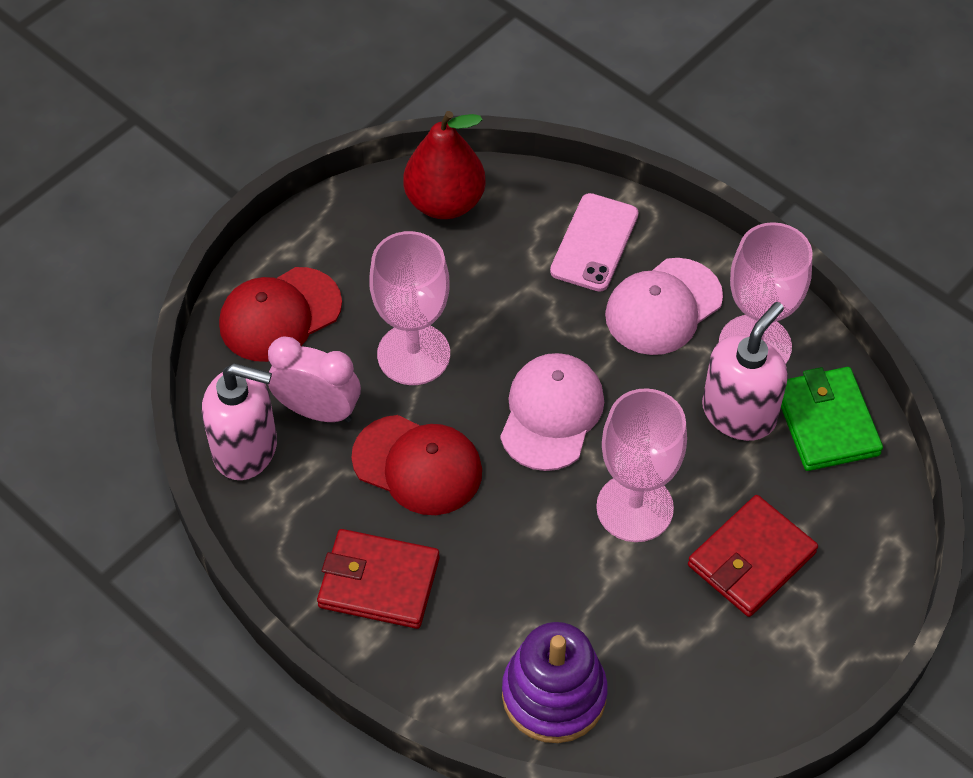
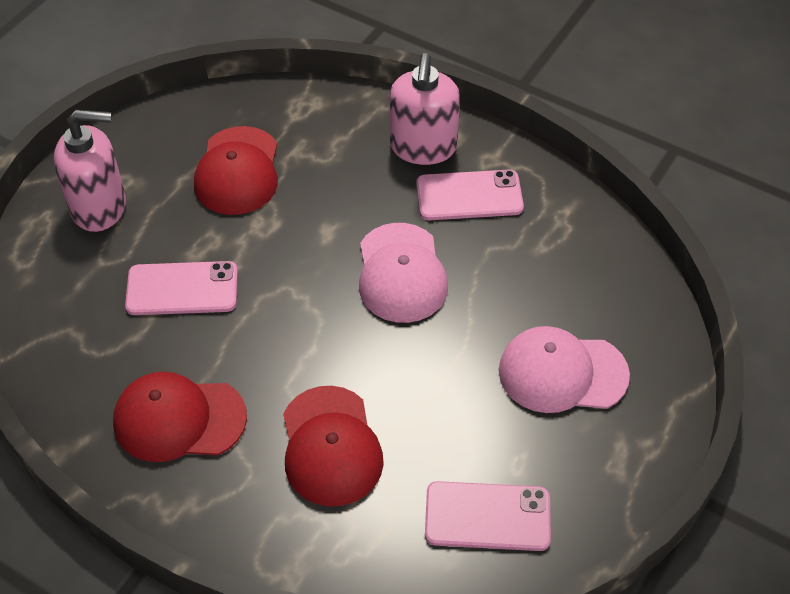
green wallet: 1 -> 0
pink clock: 1 -> 0
pink goblet: 3 -> 0
pink phone: 1 -> 3
purple stacking toy: 1 -> 0
red cap: 2 -> 3
red pear: 1 -> 0
red wallet: 2 -> 0

